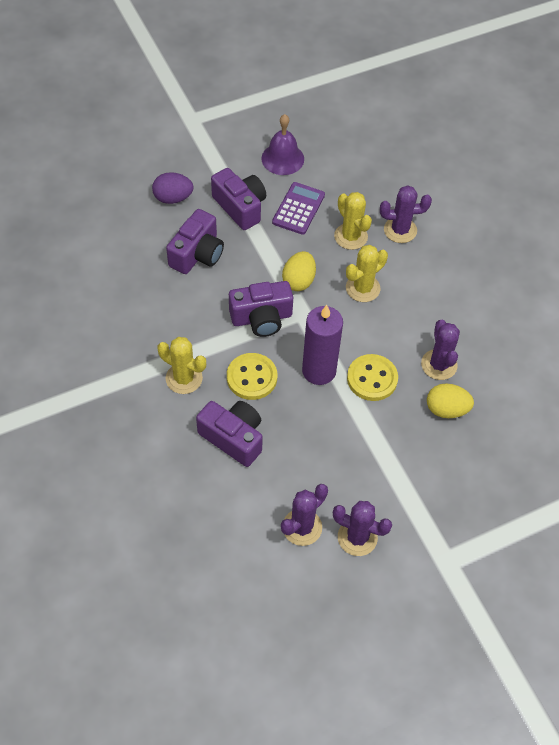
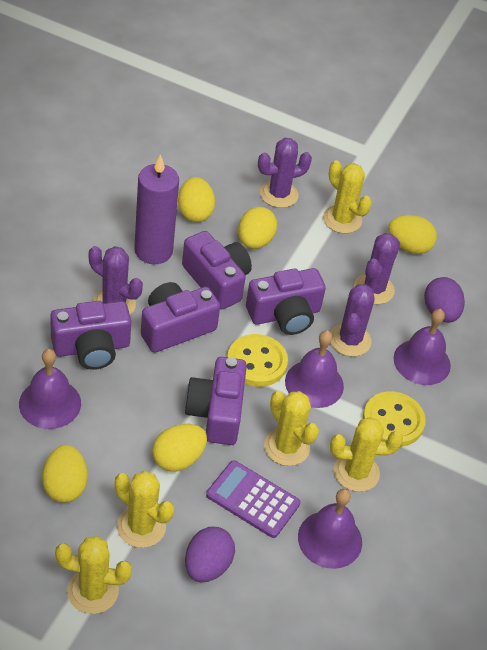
purple bell: 1 -> 4
purple camera: 4 -> 5
purple egg: 1 -> 2
yellow cactus: 3 -> 5
yellow egg: 2 -> 5

